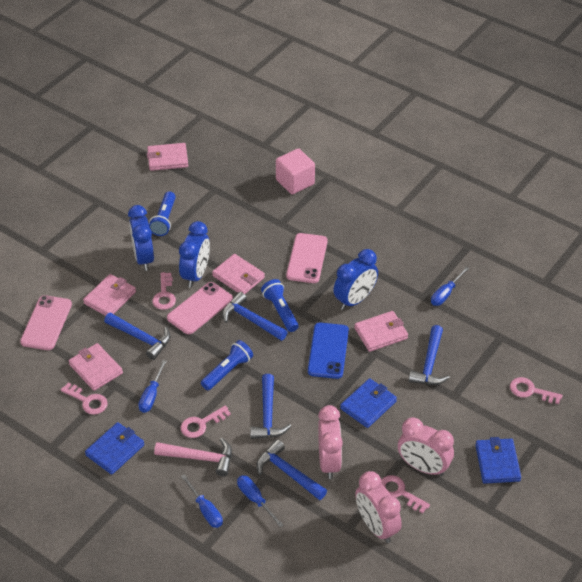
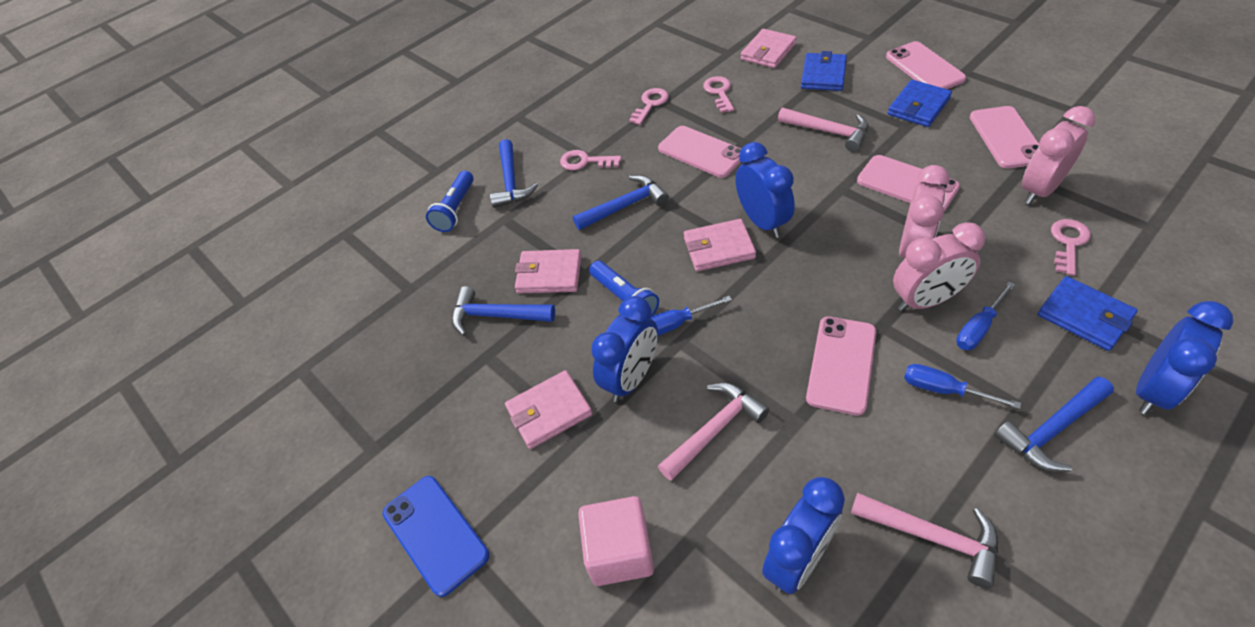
blue clock: 3 -> 4
blue flashlight: 3 -> 2
blue hammer: 5 -> 4
blue screwdriver: 4 -> 3
pink hammer: 1 -> 3
pink key: 5 -> 4
pink phone: 3 -> 5
pink wallet: 5 -> 4

